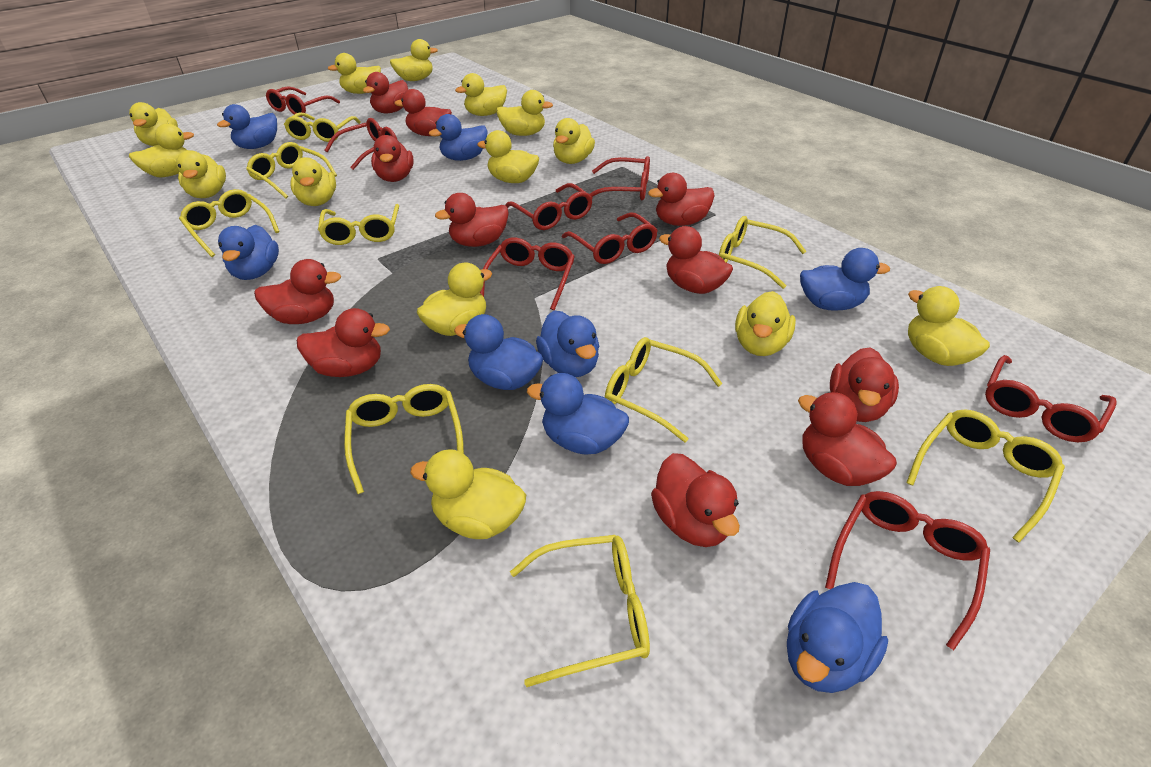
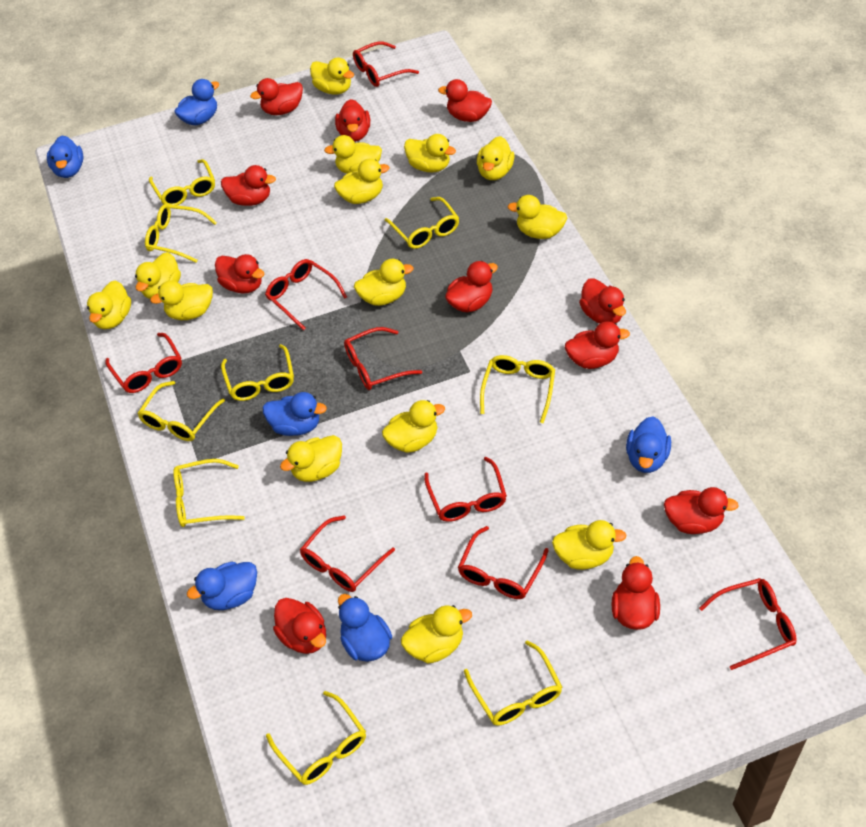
blue duck: 8 -> 6

